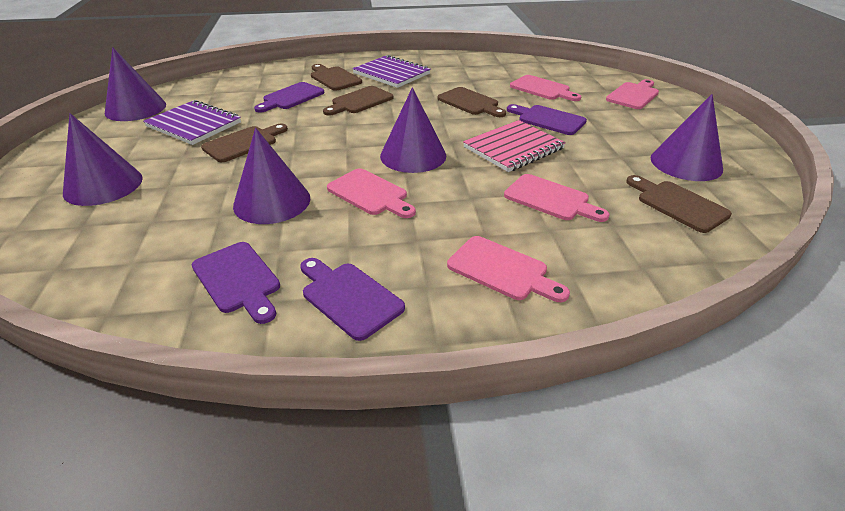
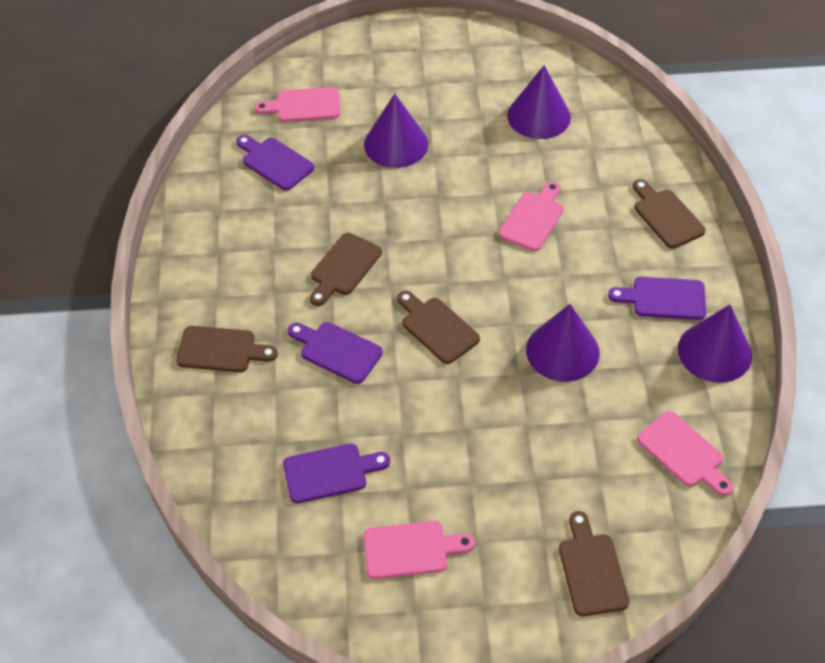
pink cutting board: 5 -> 4
pink notebook: 1 -> 0
purple cone: 5 -> 4
purple notebook: 2 -> 0

